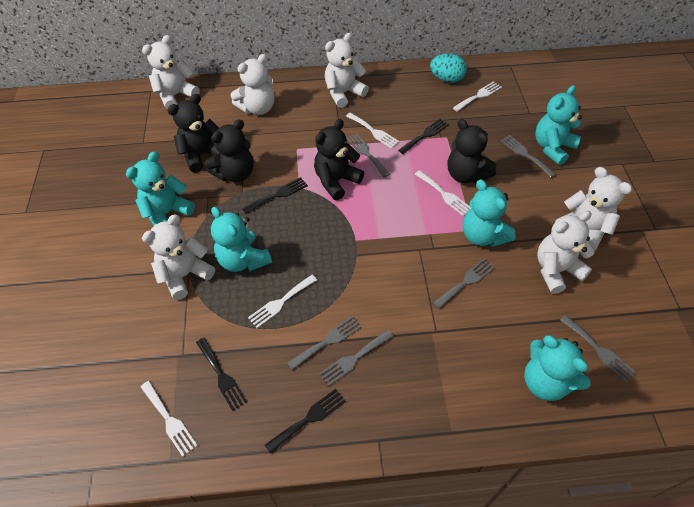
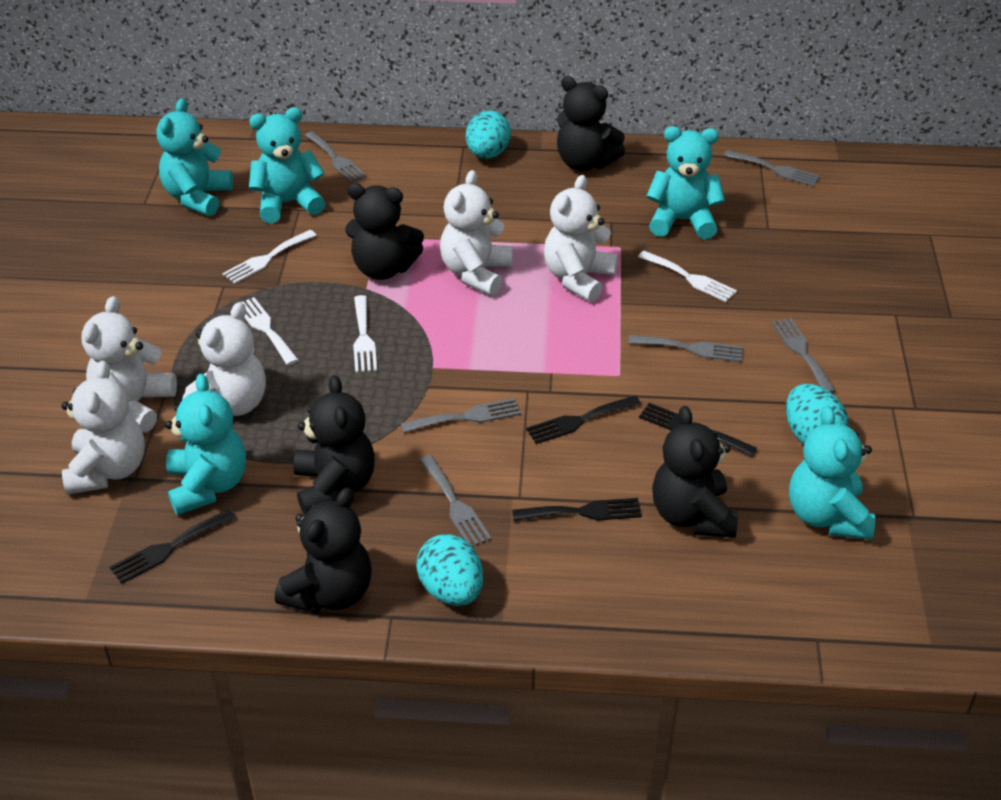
black teddy bear: 4 -> 5
turquoise egg: 1 -> 3
white fork: 5 -> 4
white teddy bear: 6 -> 5

